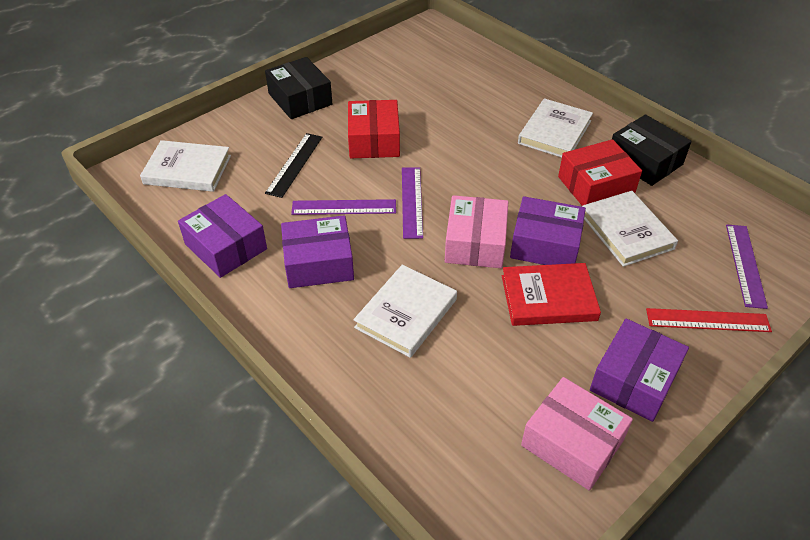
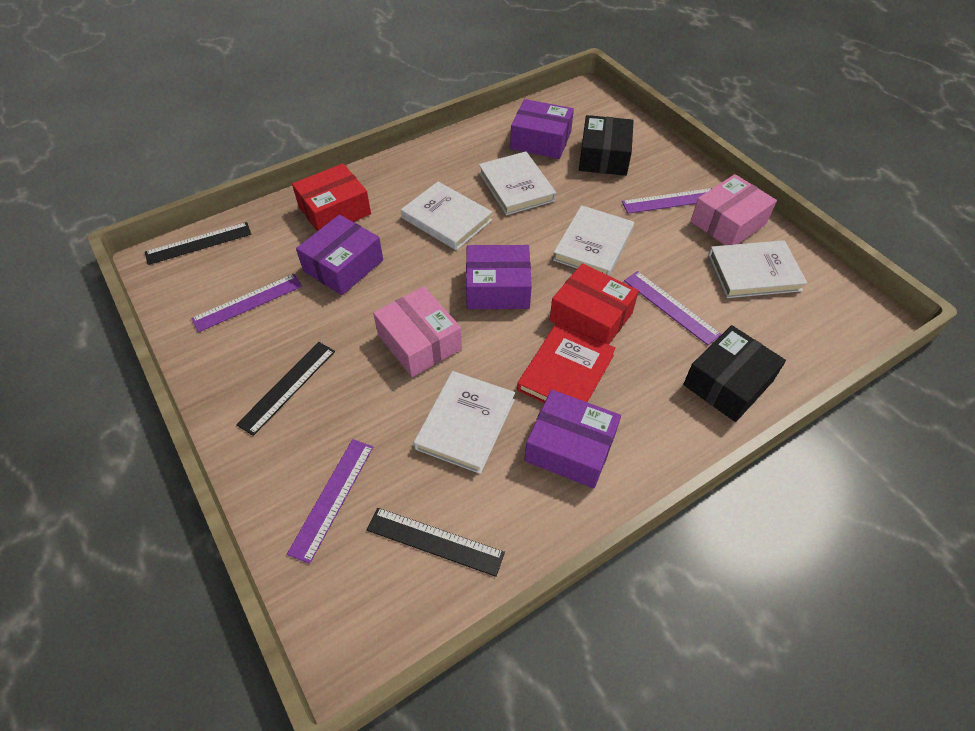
black ruler: 1 -> 3
purple ruler: 3 -> 4
red ruler: 1 -> 0
white book: 4 -> 5

